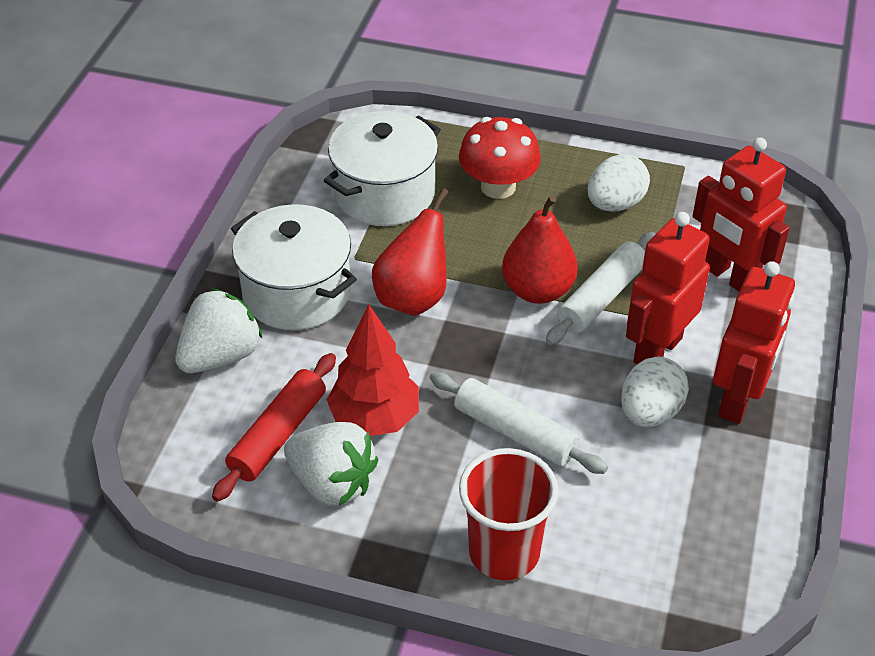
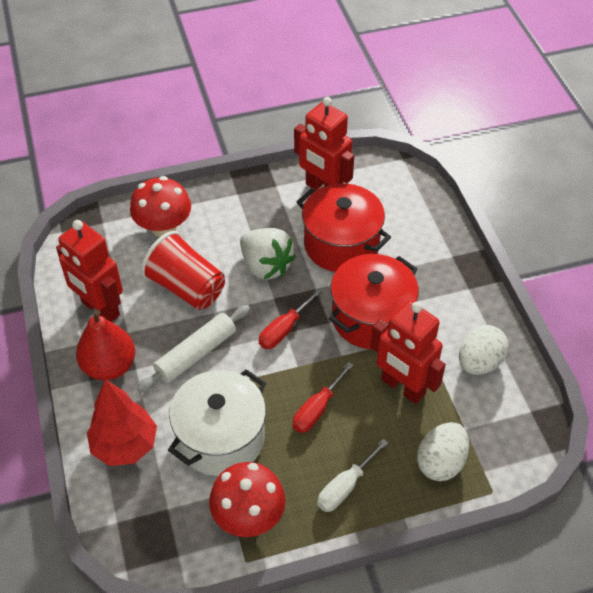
red mushroom: 1 -> 2
red pear: 2 -> 1
red pot: 0 -> 2
red rolling pin: 1 -> 0
red screwdriver: 0 -> 2
white pot: 2 -> 1
white rolling pin: 2 -> 1
white screwdriver: 0 -> 1
white strawberry: 2 -> 1

